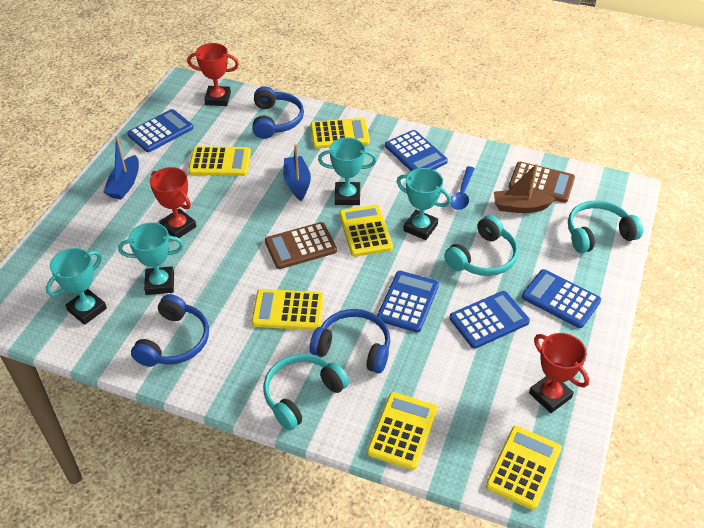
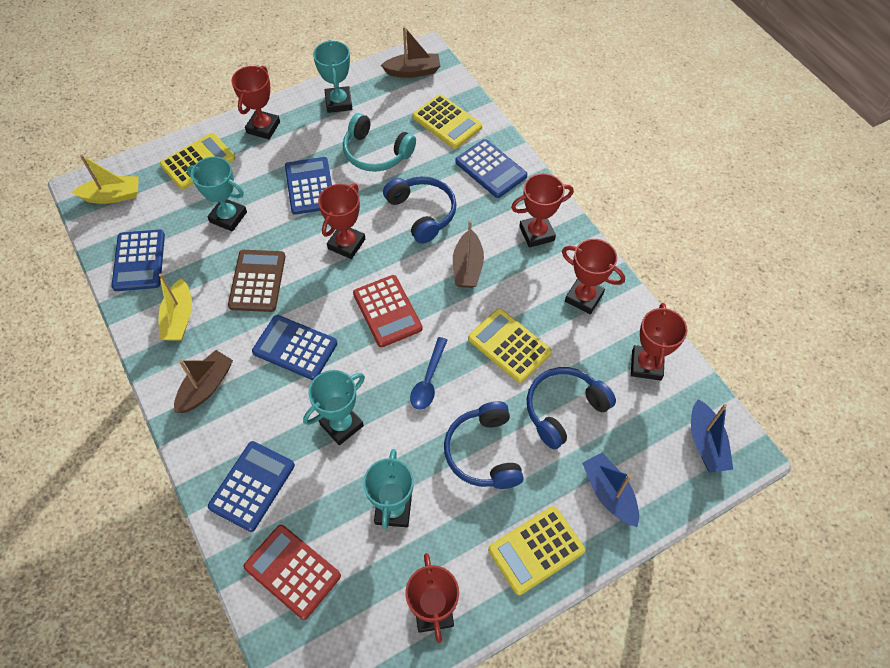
brown boat: 1 -> 3
brown calculator: 2 -> 1
red calculator: 0 -> 2
red trophy: 3 -> 6
turquoise headphones: 3 -> 1
yellow boat: 0 -> 2
yellow calculator: 6 -> 4

